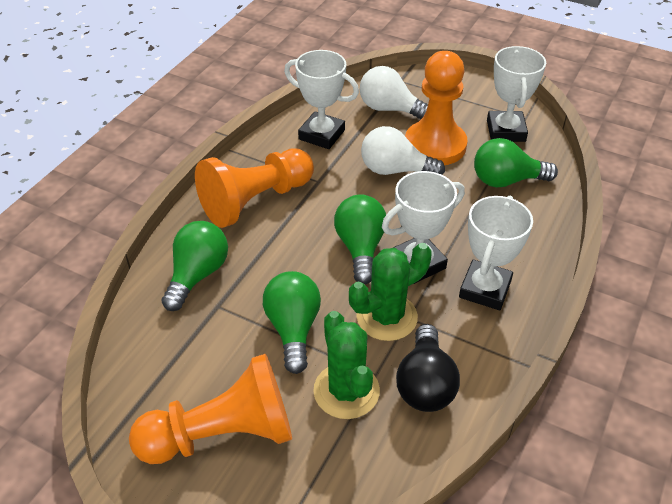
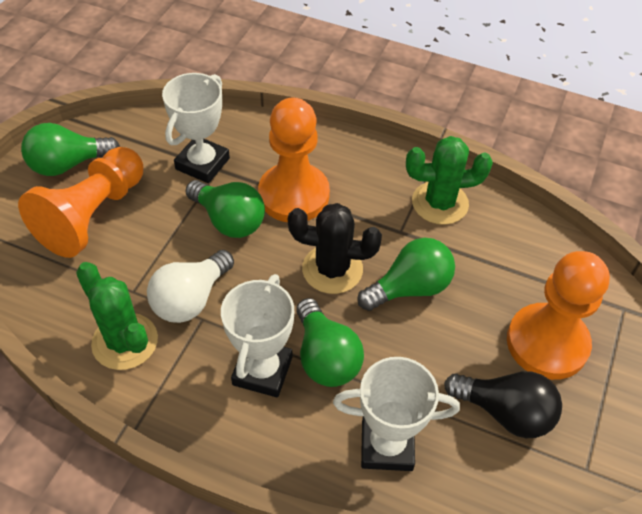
black cactus: 0 -> 1
white light bulb: 2 -> 1
white trophy: 4 -> 3

